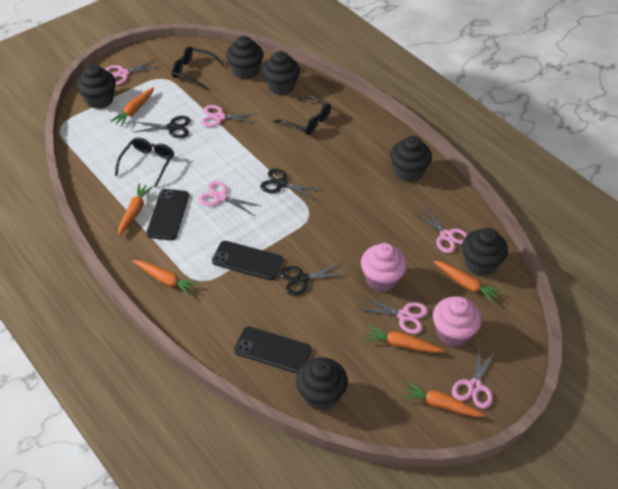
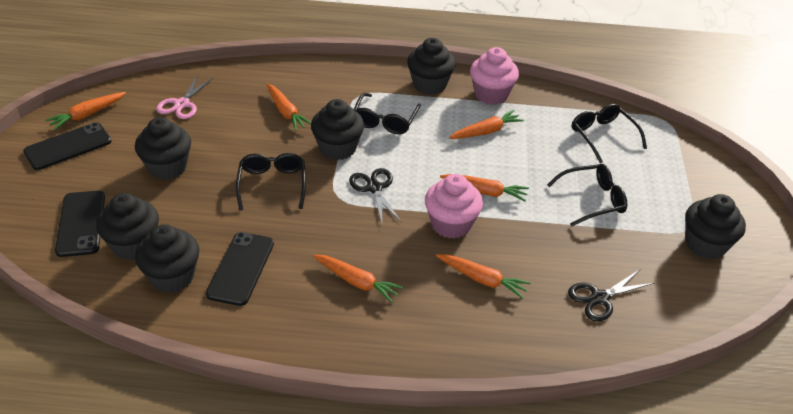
black glasses: 3 -> 4
black scissors: 3 -> 2
pink scissors: 6 -> 1

